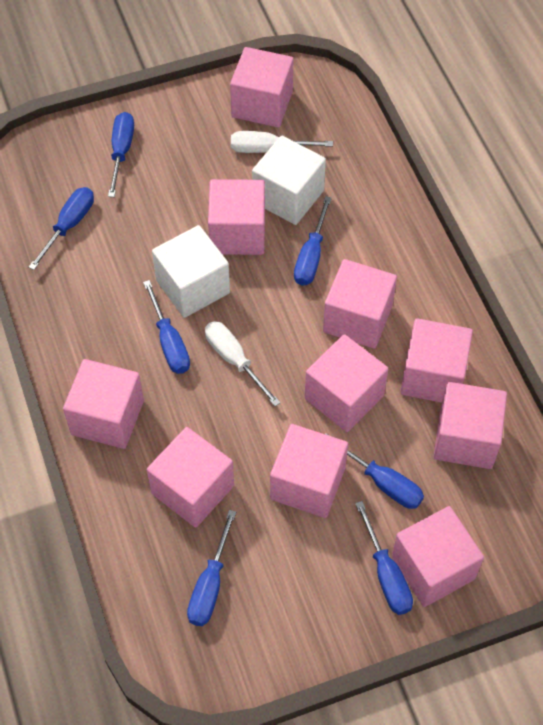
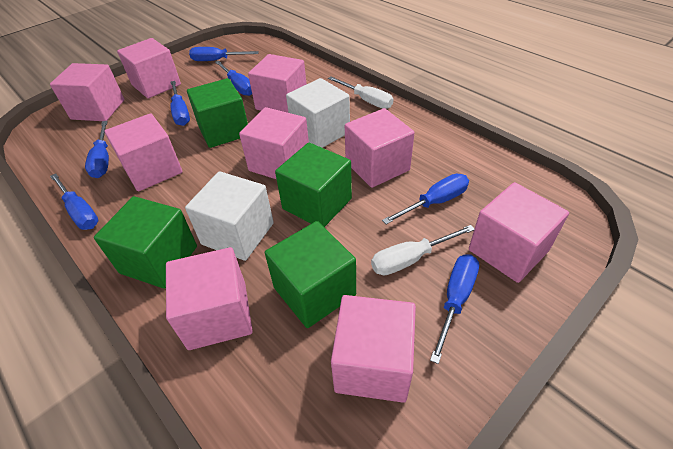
green cube: 0 -> 4
pink cube: 10 -> 9

